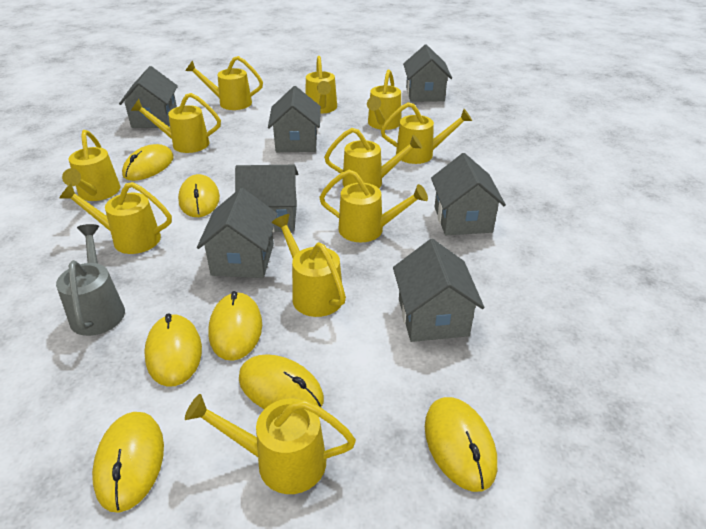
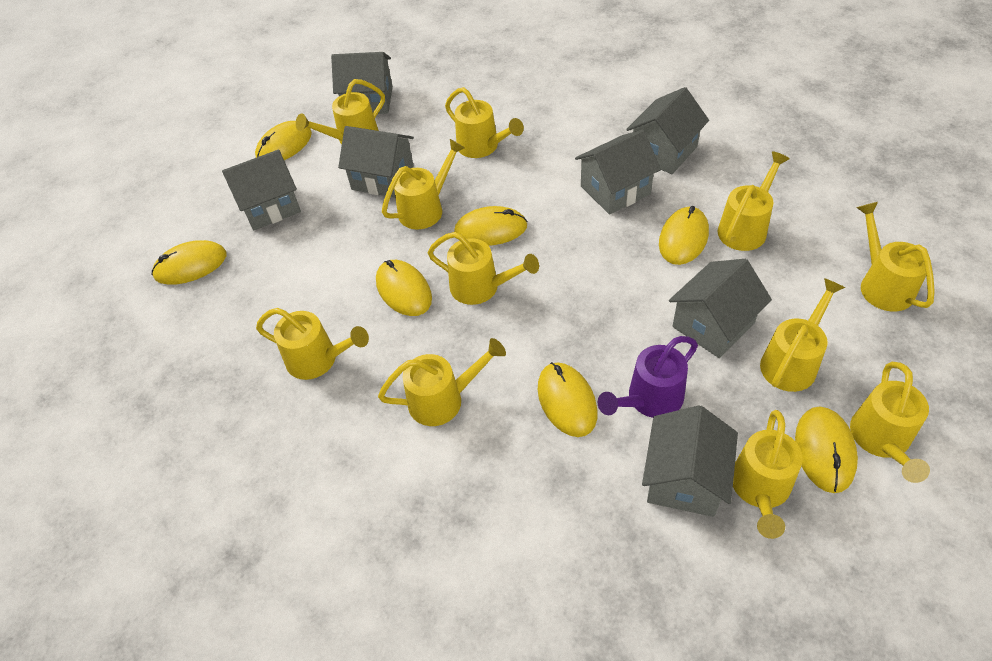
grey watering can: 1 -> 0
purple watering can: 0 -> 1

